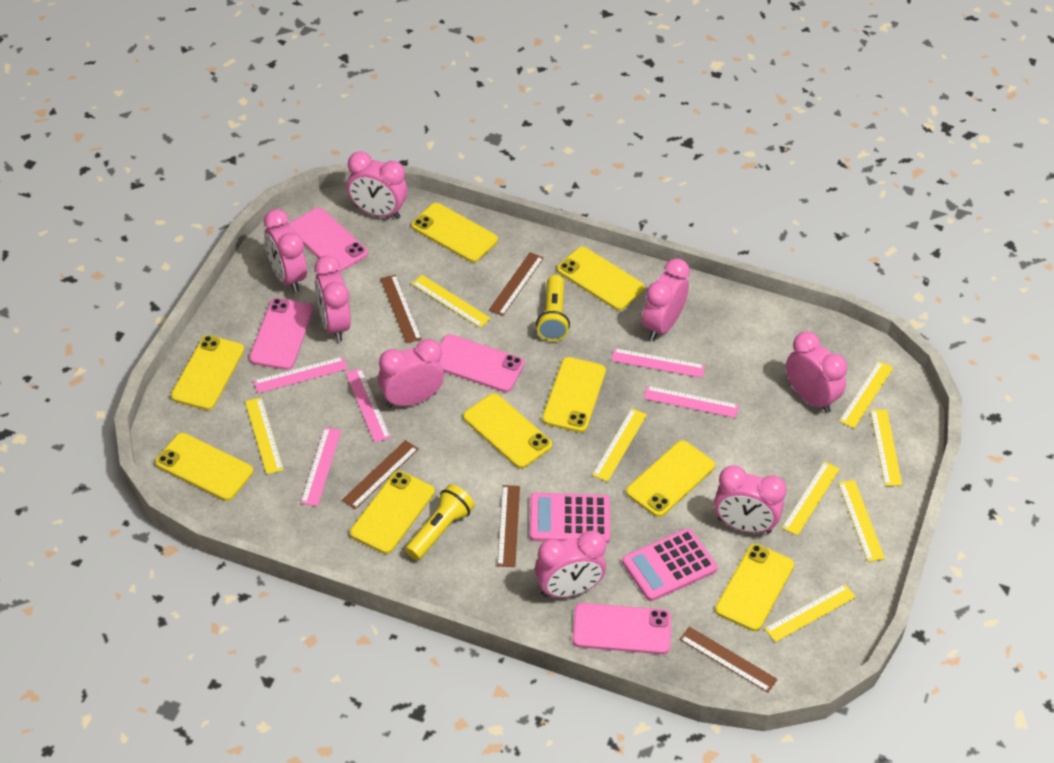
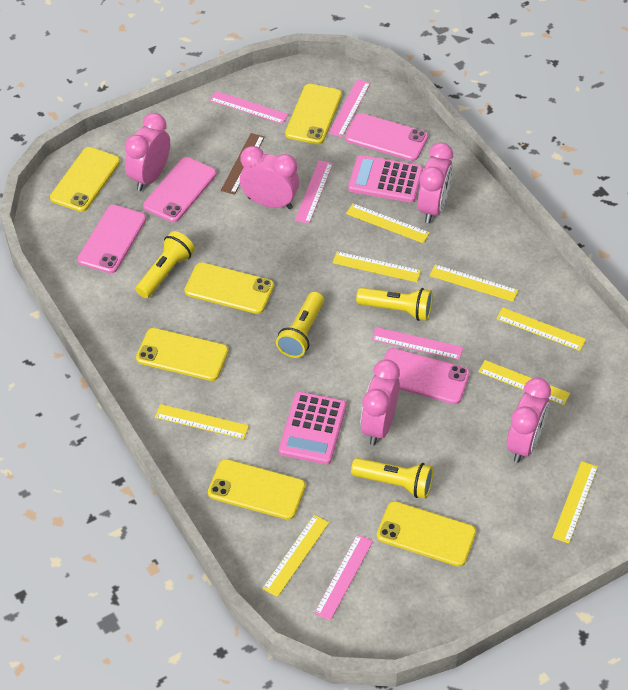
brown ruler: 5 -> 1
pink clock: 8 -> 5
yellow flashlight: 2 -> 4
yellow phone: 9 -> 6

